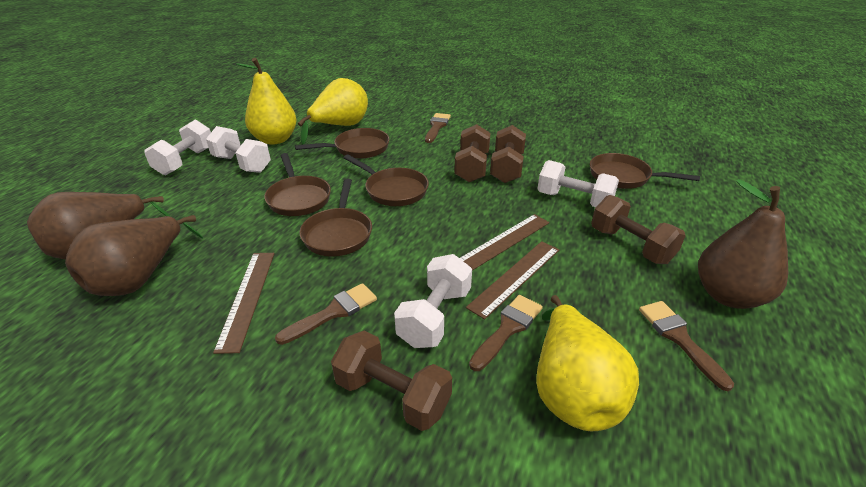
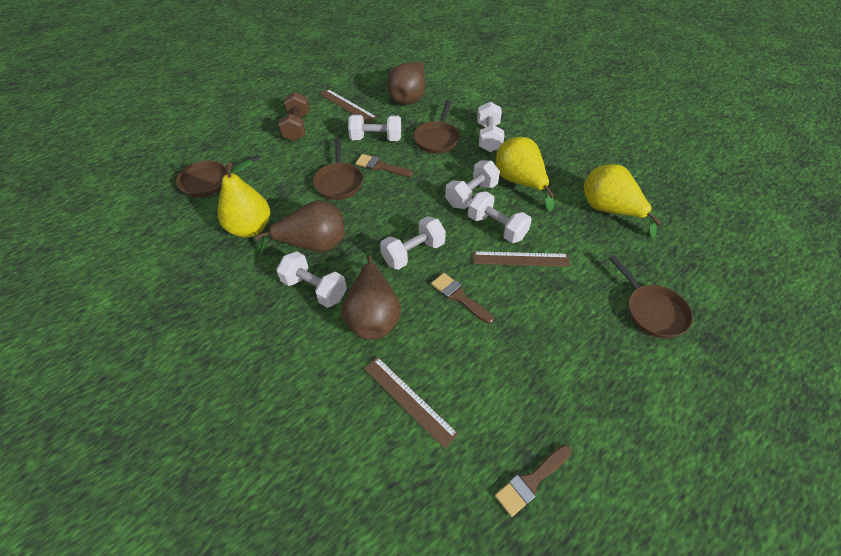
brown brush: 4 -> 3
brown dumbbell: 4 -> 1
brown pan: 5 -> 4
white dumbbell: 4 -> 6

